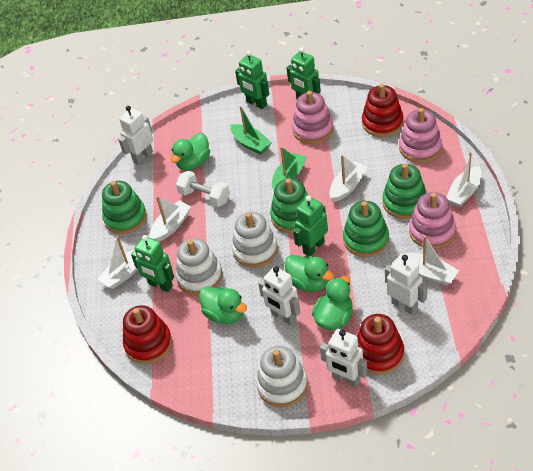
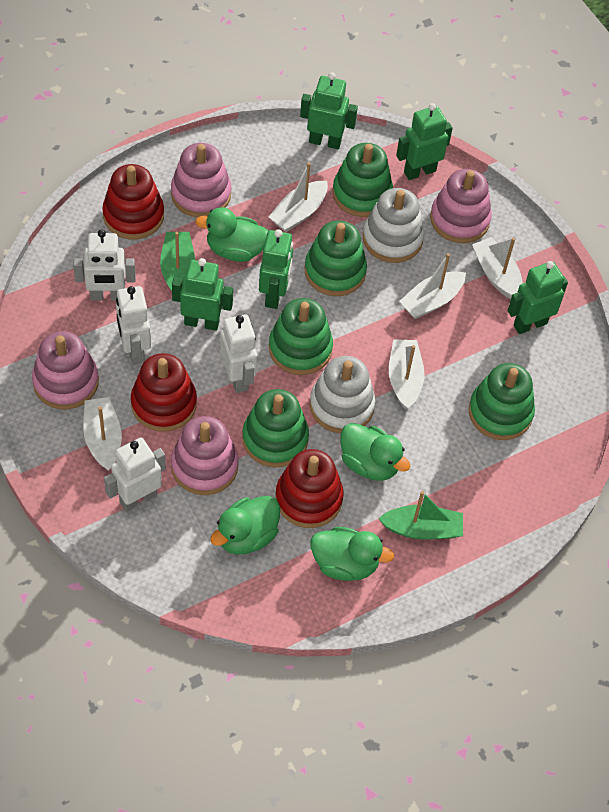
green robot: 4 -> 5
green stacking toy: 4 -> 5
pink stacking toy: 3 -> 4
white dumbbell: 1 -> 0
white stacking toy: 3 -> 2

